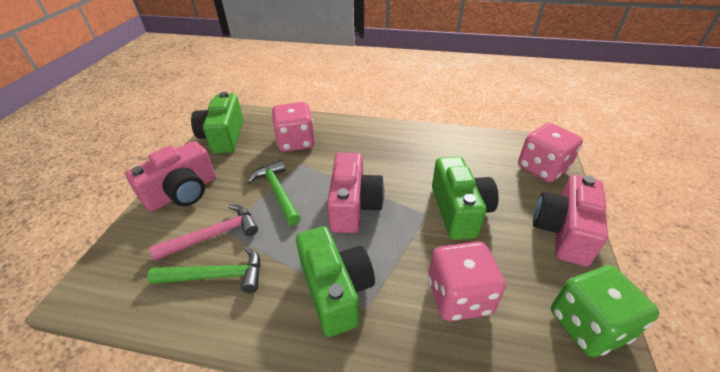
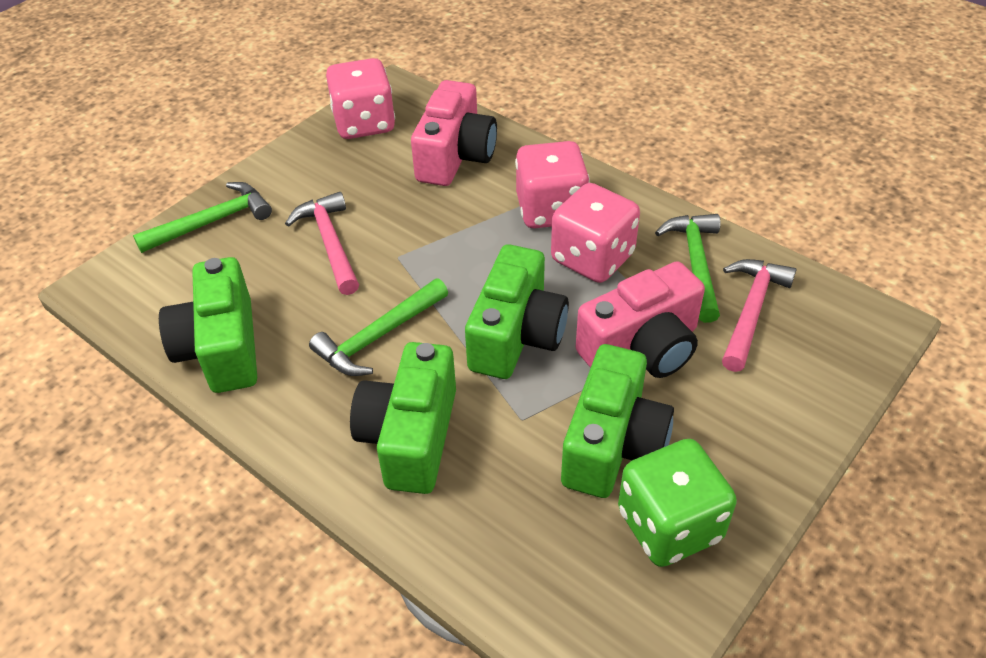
green camera: 3 -> 4
green hammer: 2 -> 3
pink camera: 3 -> 2
pink hammer: 1 -> 2

